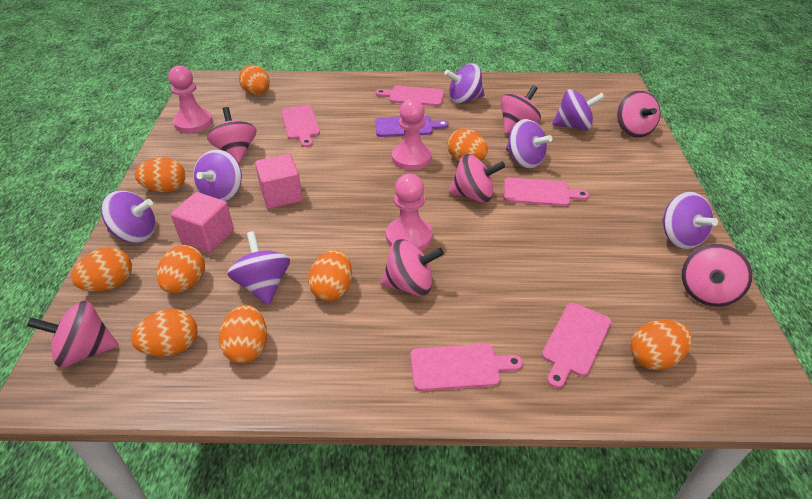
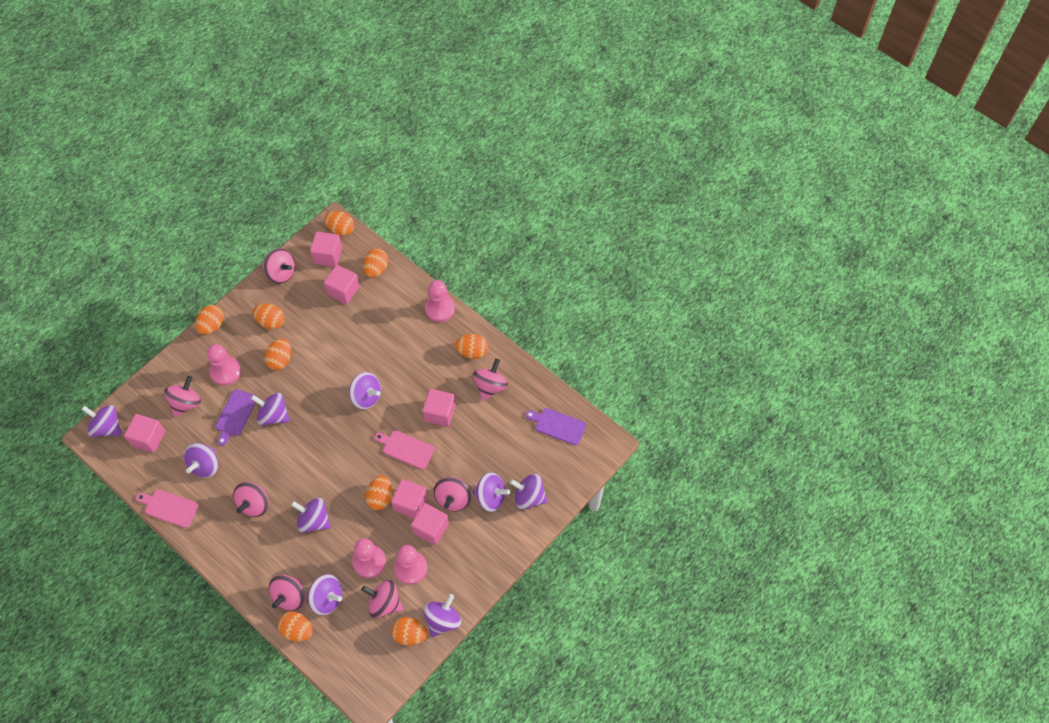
pink cube: 2 -> 6
pink cutting board: 5 -> 2
pink pawn: 3 -> 4
purple cutting board: 1 -> 2
purple spinning top: 7 -> 9

